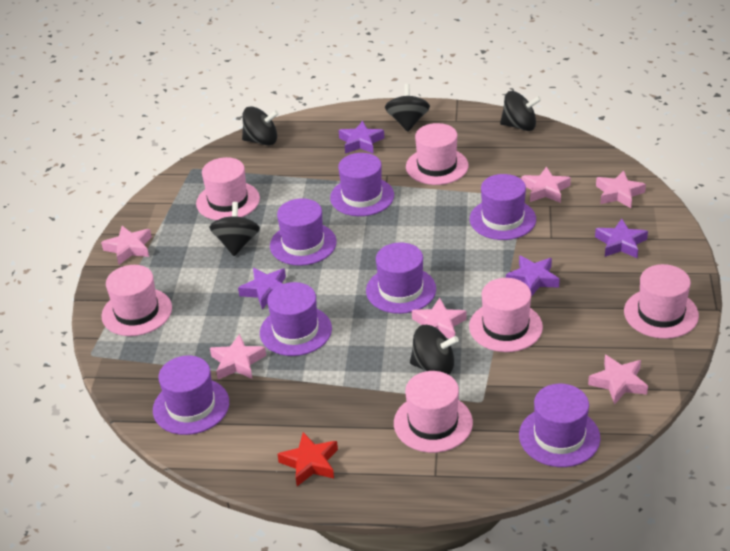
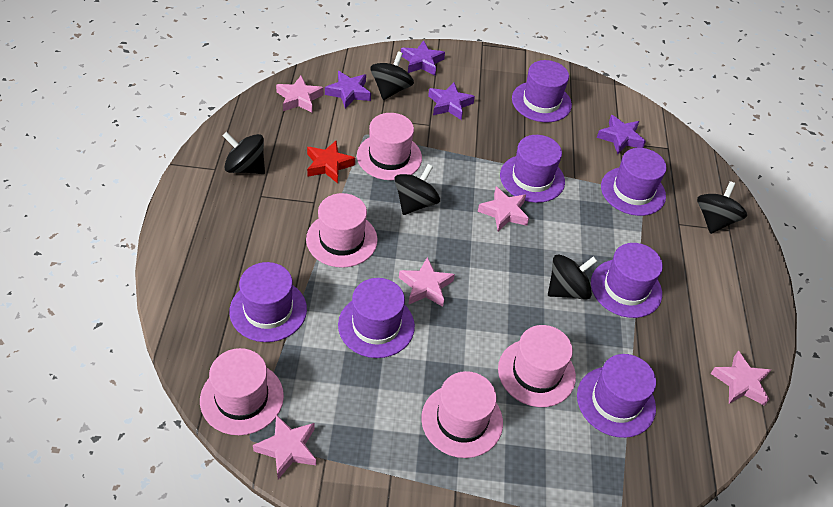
pink hat: 6 -> 5
pink star: 6 -> 5

